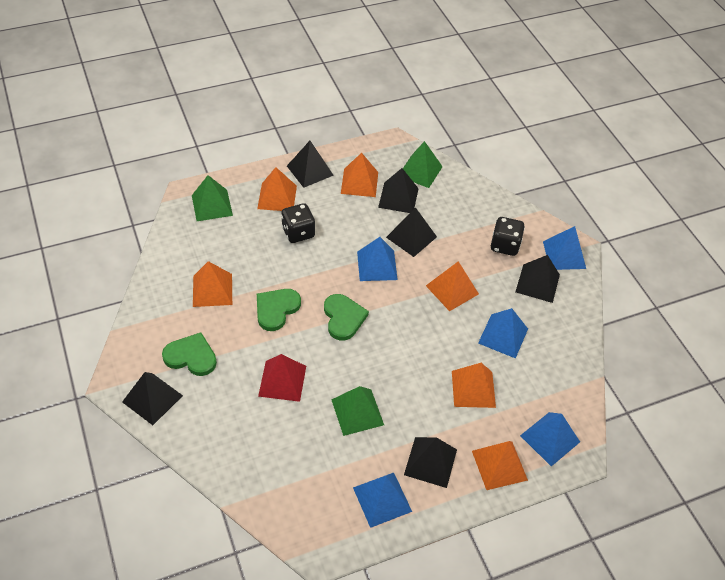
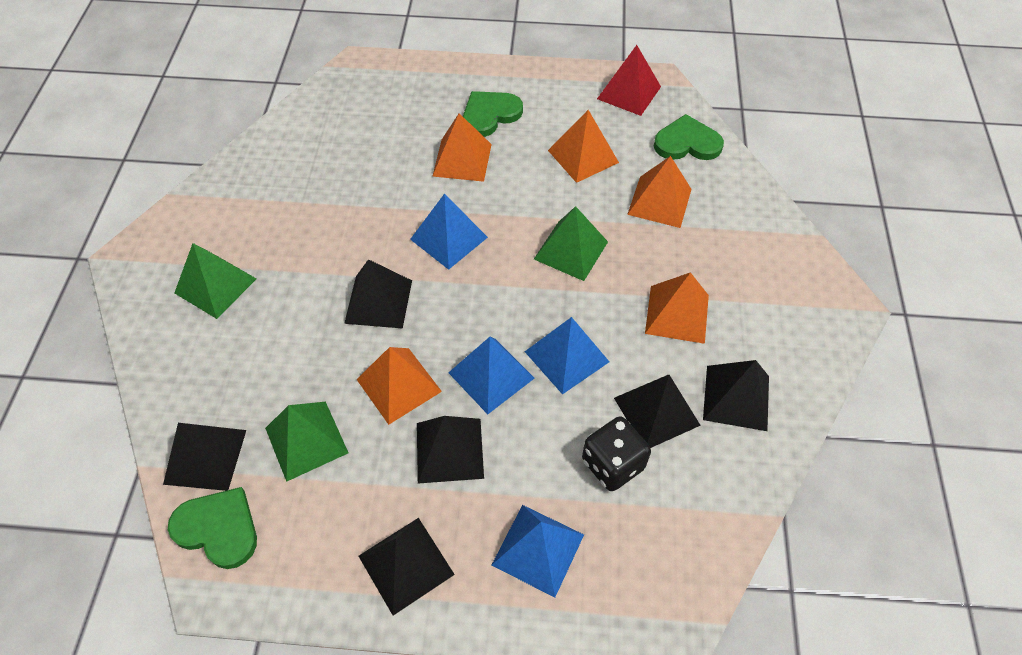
black dice: 2 -> 1
blue pyramid: 5 -> 4
orange pyramid: 6 -> 5

